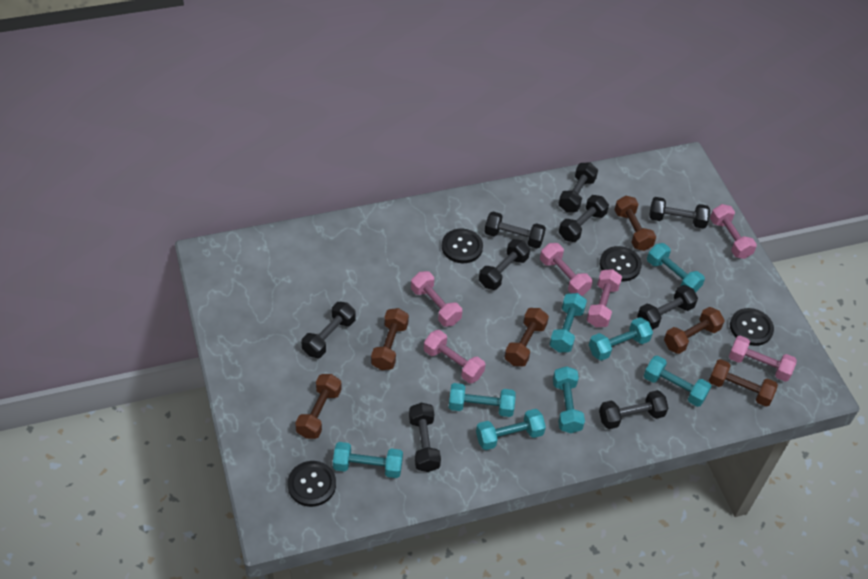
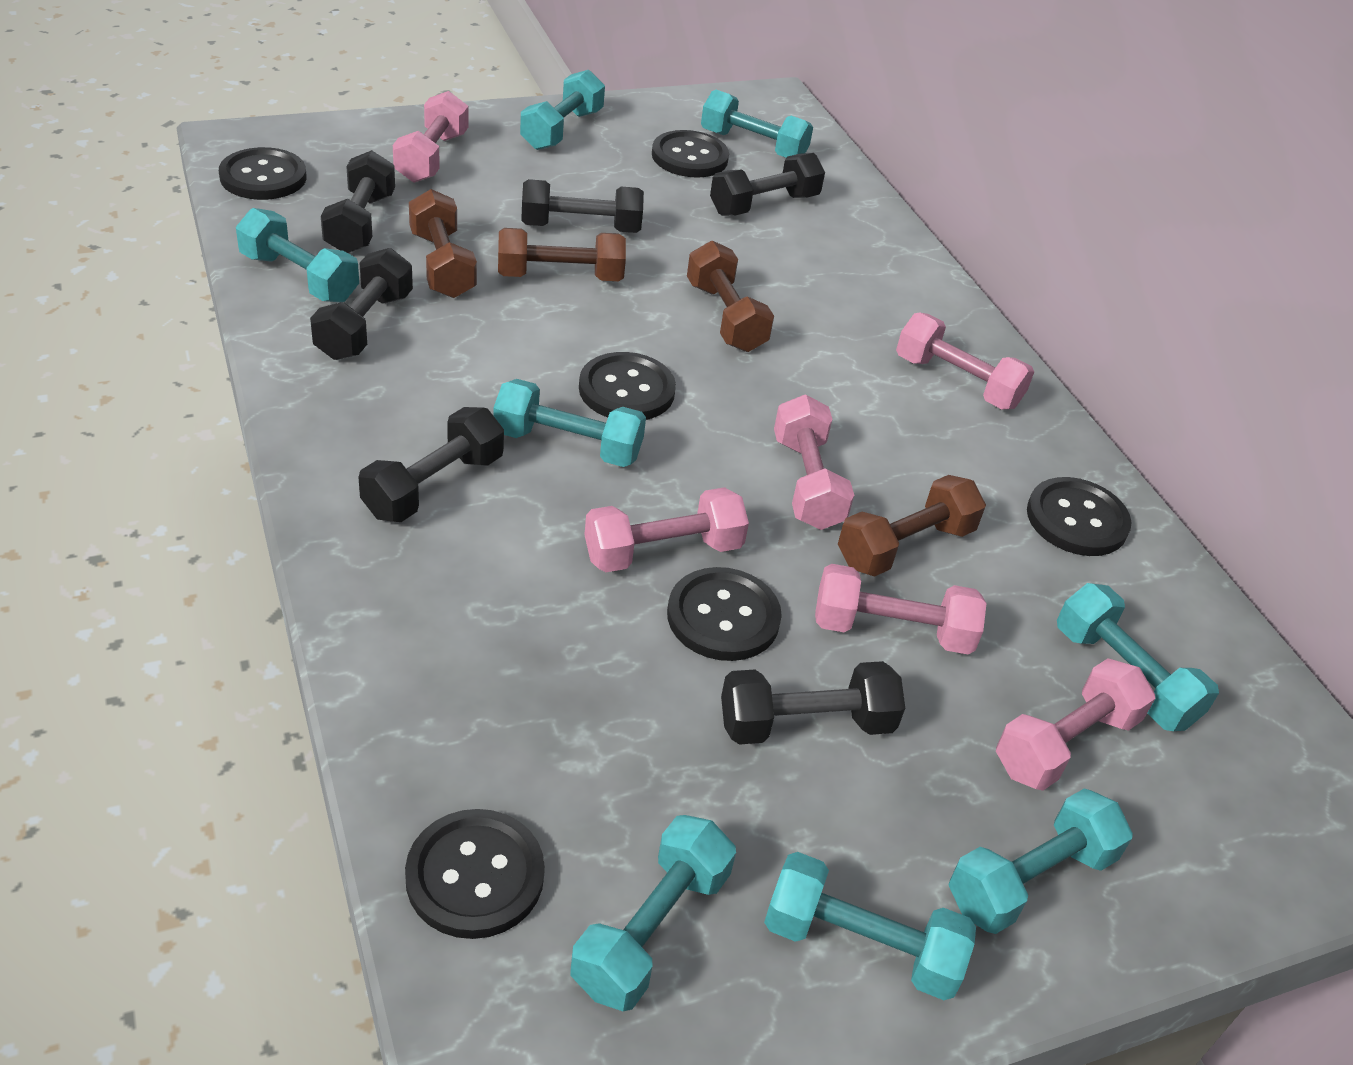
black button: 4 -> 6
black dumbbell: 9 -> 6
brown dumbbell: 6 -> 4

